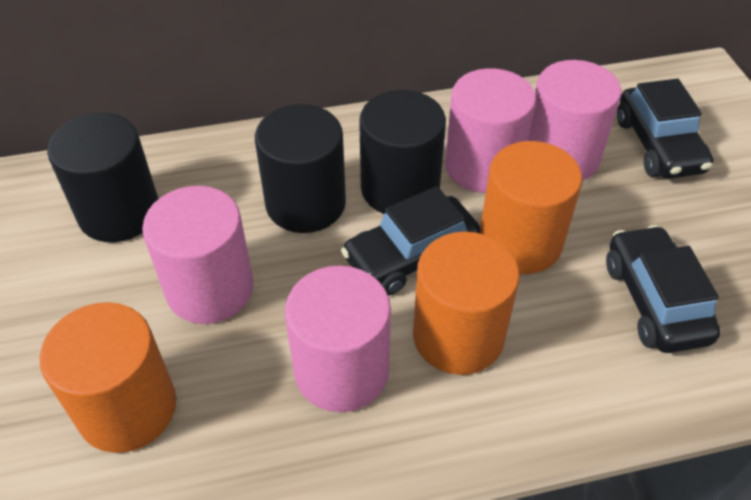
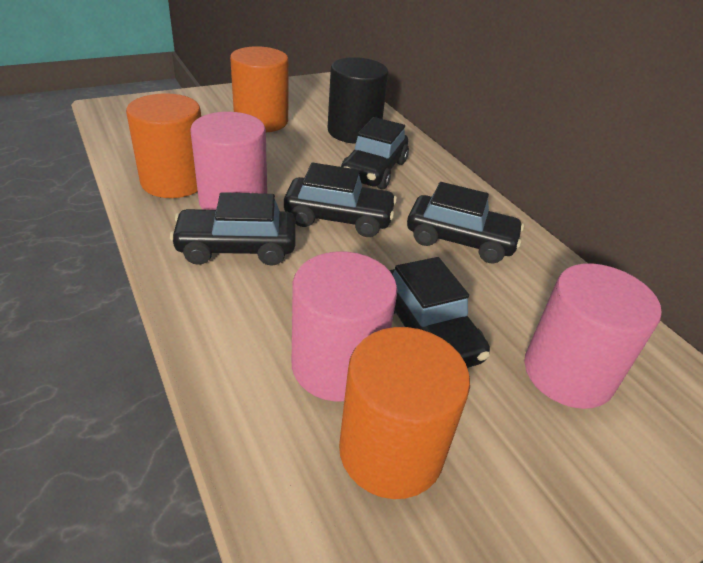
black car: 3 -> 5
black cylinder: 3 -> 1
pink cylinder: 4 -> 3

